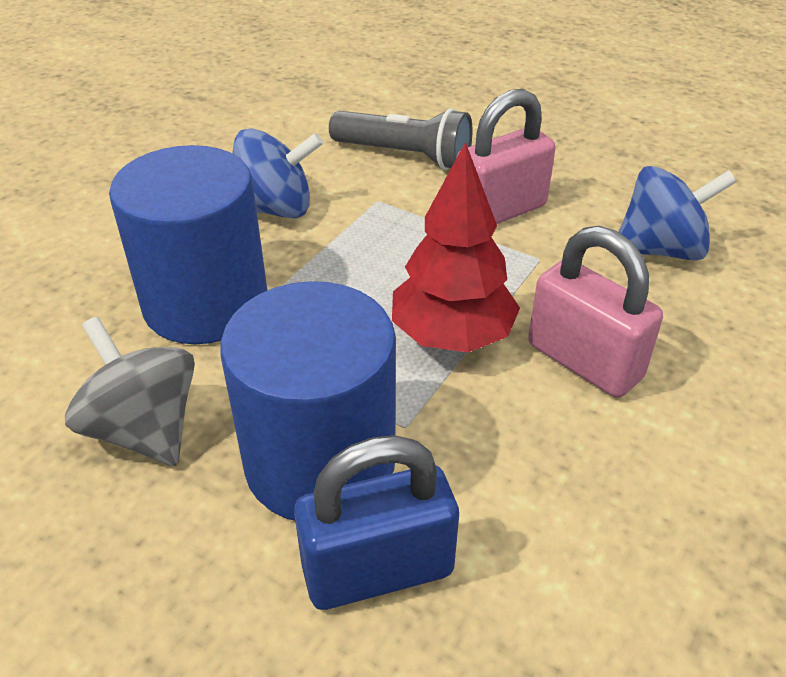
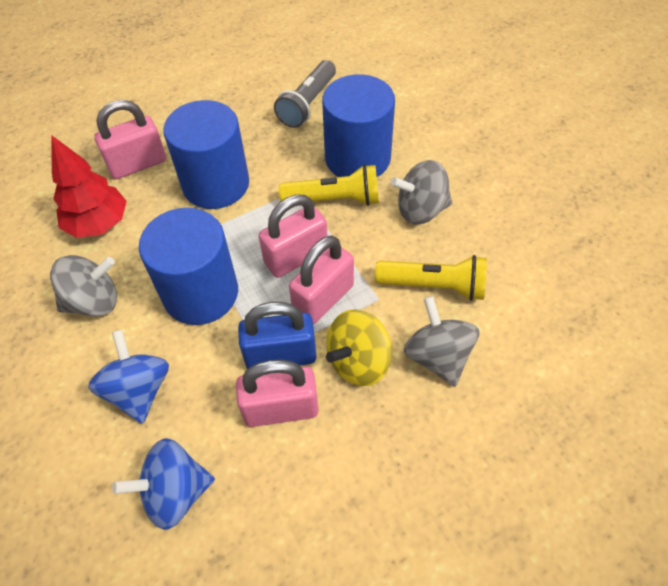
blue cylinder: 2 -> 3
grey spinning top: 1 -> 3
pink padlock: 2 -> 4
yellow flashlight: 0 -> 2
yellow spinning top: 0 -> 1

